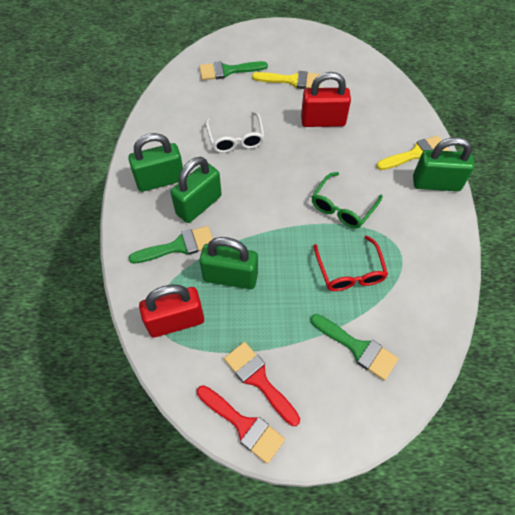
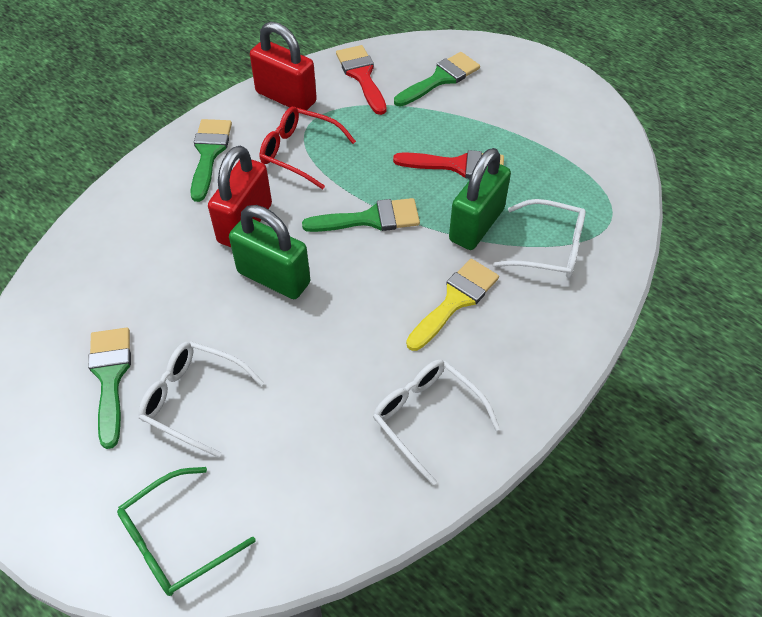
green brush: 3 -> 4
green padlock: 4 -> 2
white glasses: 1 -> 3
yellow brush: 2 -> 1

